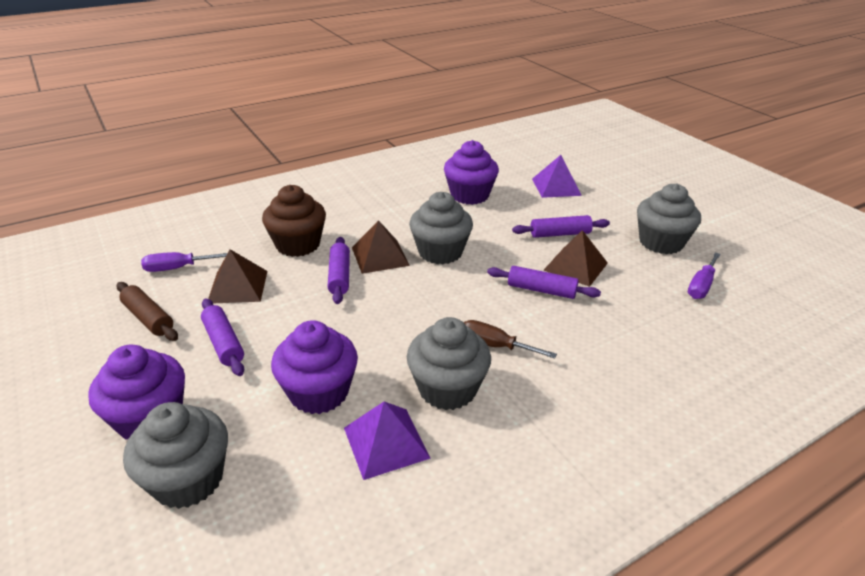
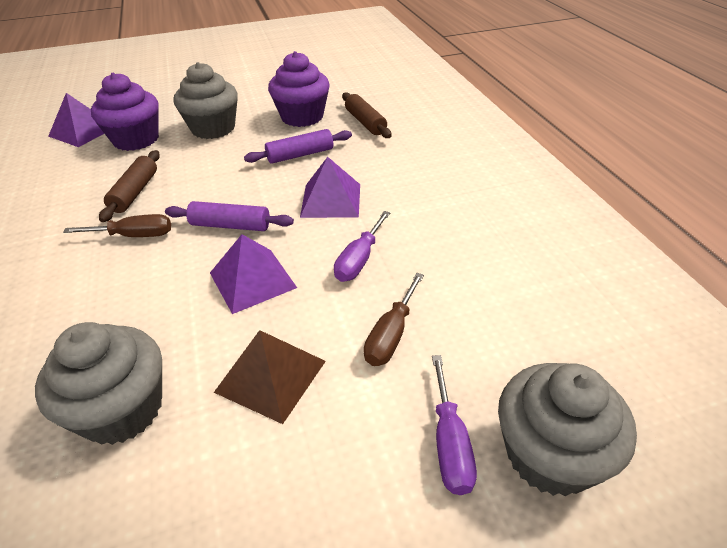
brown cupcake: 1 -> 0
brown pyramid: 3 -> 1
brown rolling pin: 1 -> 2
brown screwdriver: 1 -> 2
grey cupcake: 4 -> 3
purple cupcake: 3 -> 2
purple pyramid: 2 -> 3
purple rolling pin: 4 -> 2

